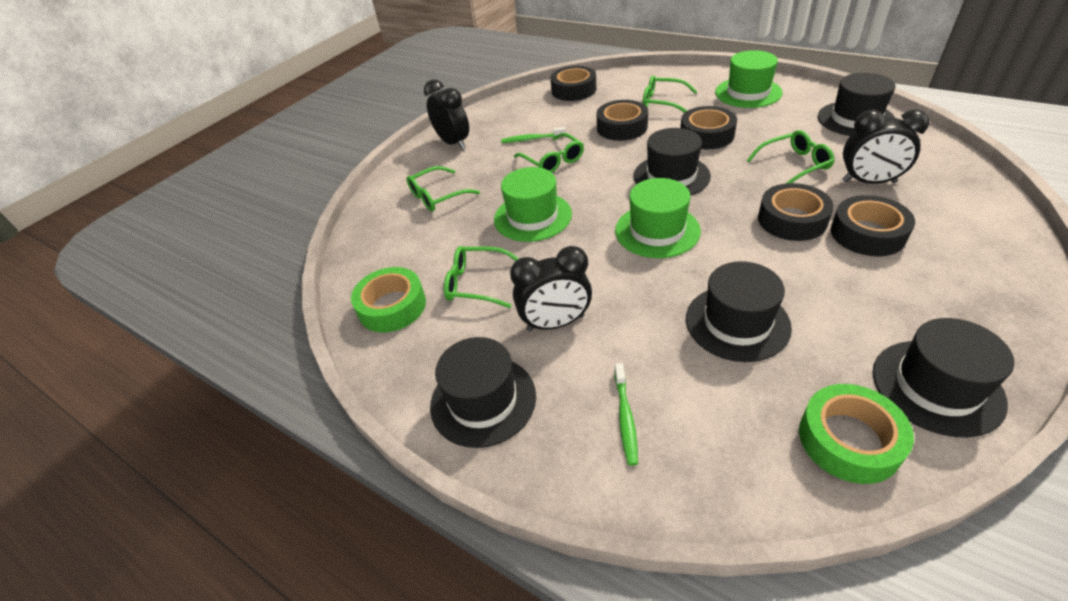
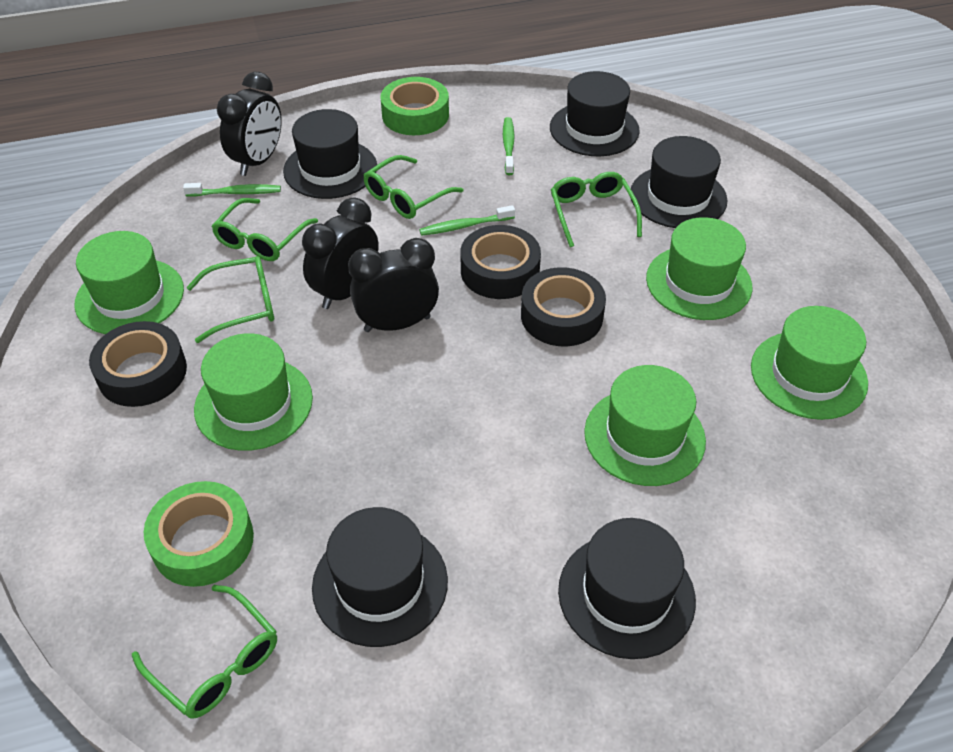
black tape: 5 -> 3
green hat: 3 -> 5
green toothbrush: 2 -> 3

